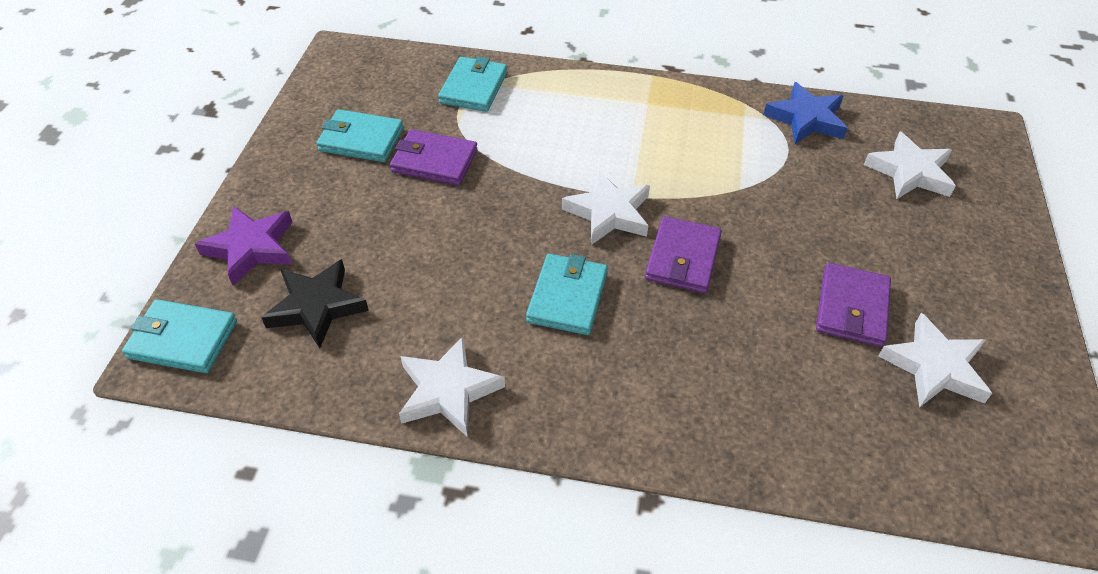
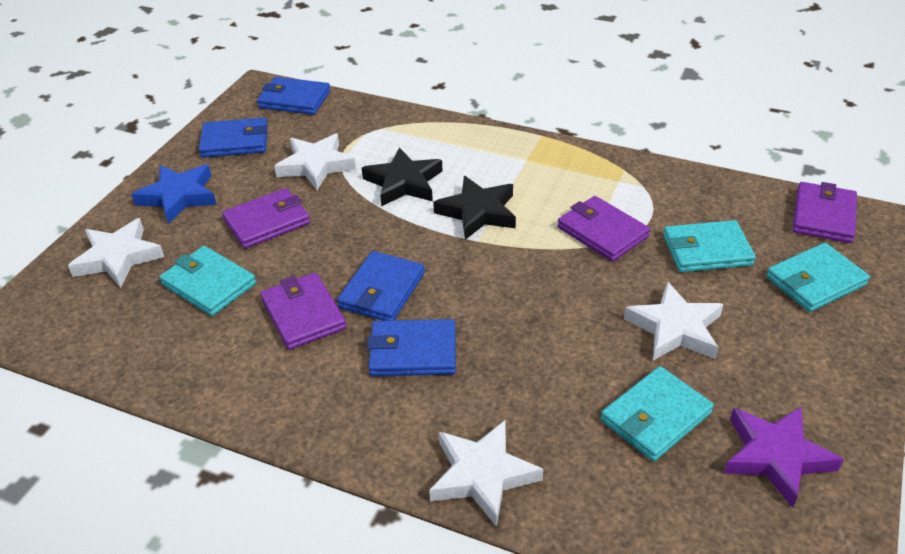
black star: 1 -> 2
blue wallet: 0 -> 4
purple wallet: 3 -> 4

